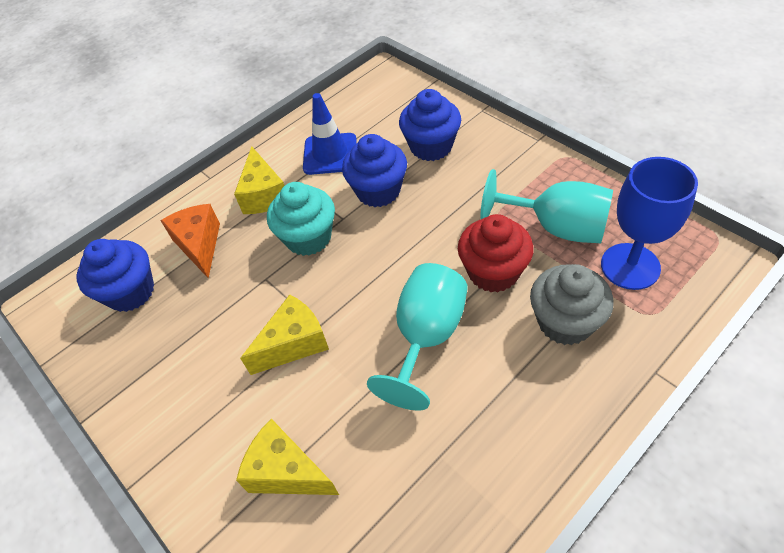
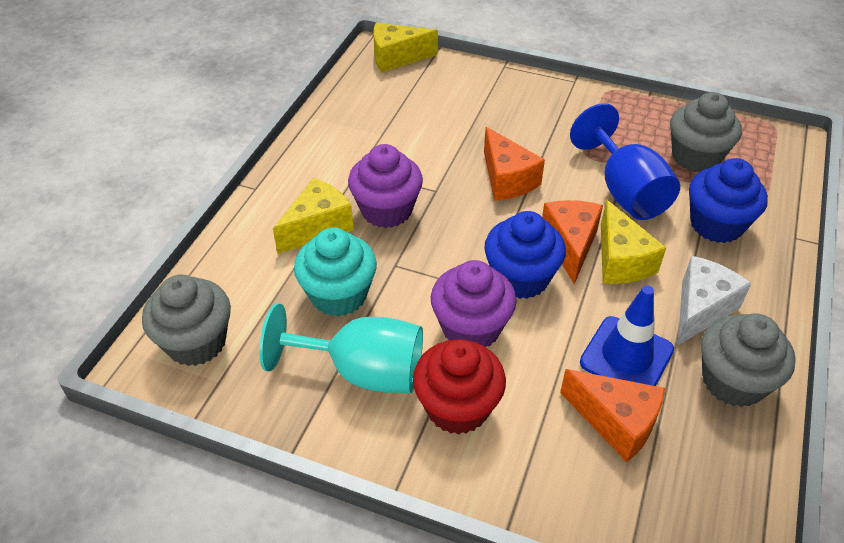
blue cupcake: 3 -> 2
grey cupcake: 1 -> 3
orange cheese: 1 -> 3
purple cupcake: 0 -> 2
turquoise goblet: 2 -> 1
white cheese: 0 -> 1

